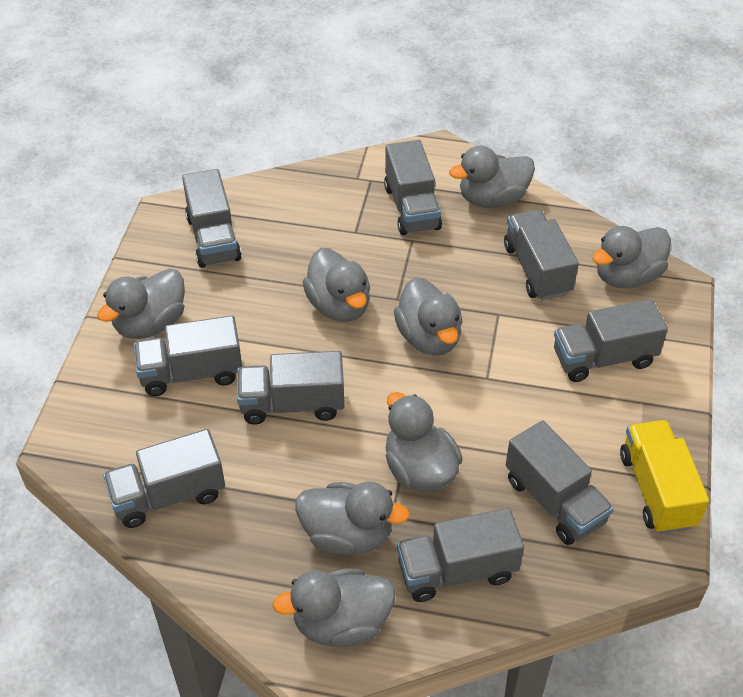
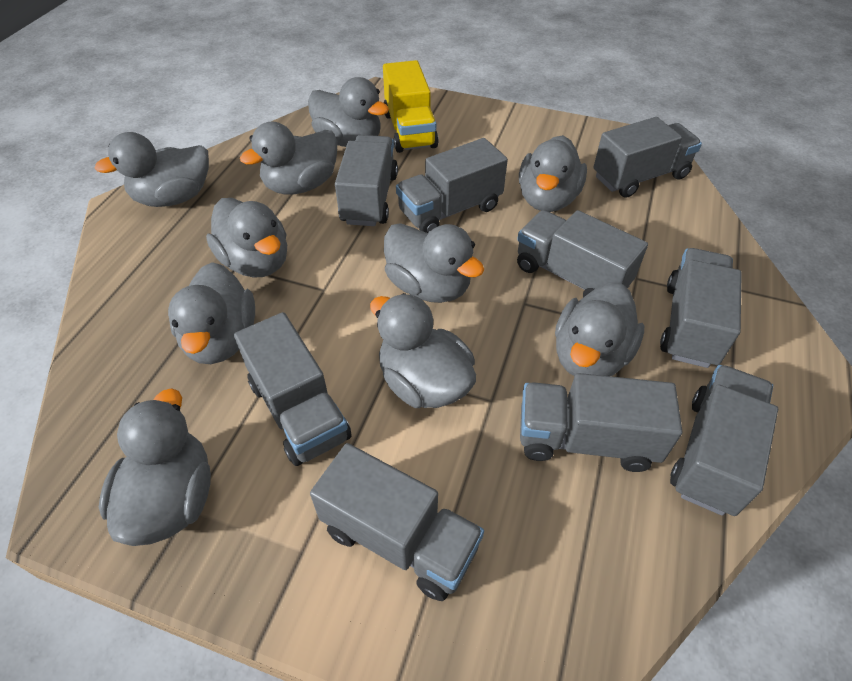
grey duck: 8 -> 10

